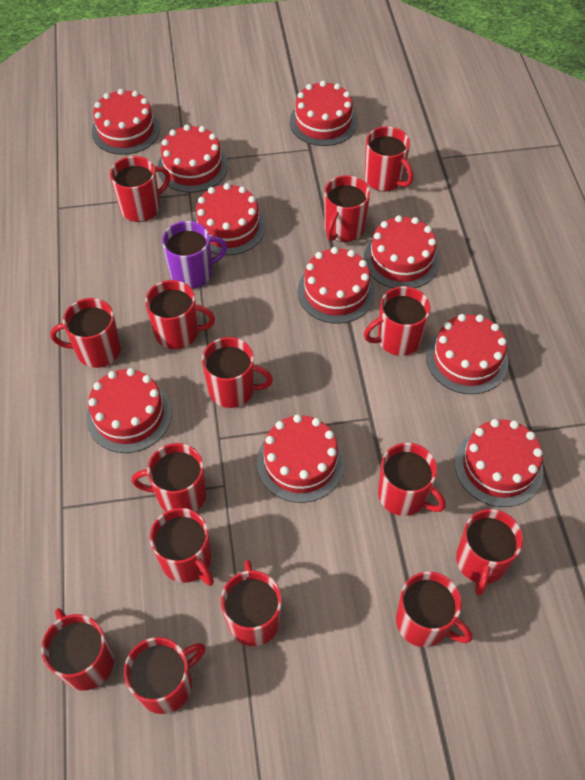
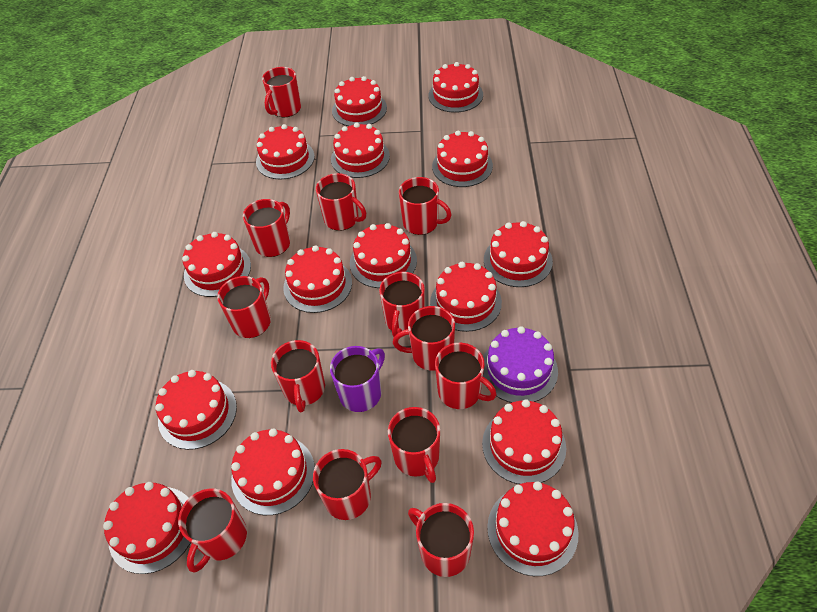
purple cake: 0 -> 1
red cake: 10 -> 15
red mug: 15 -> 13

